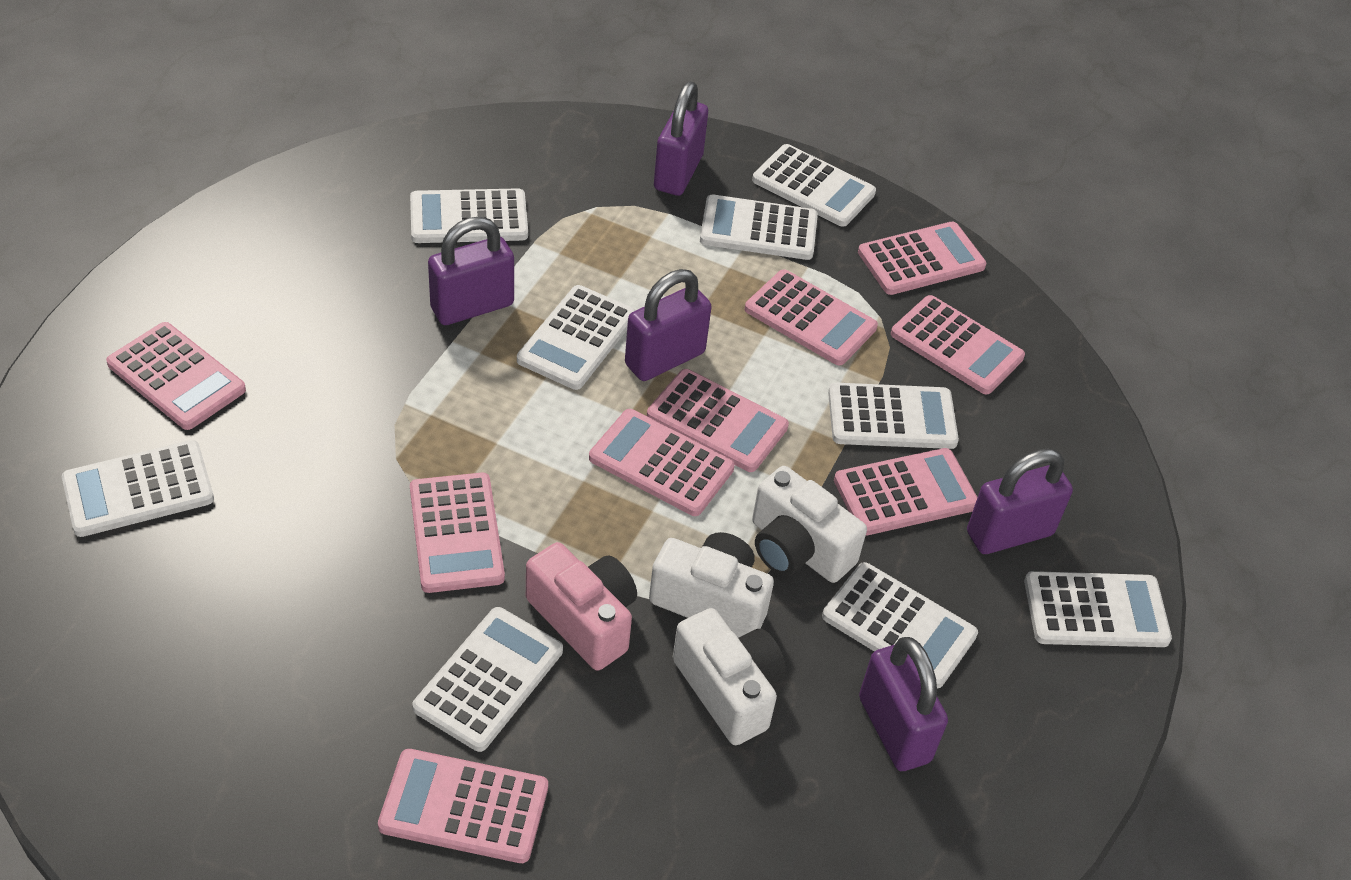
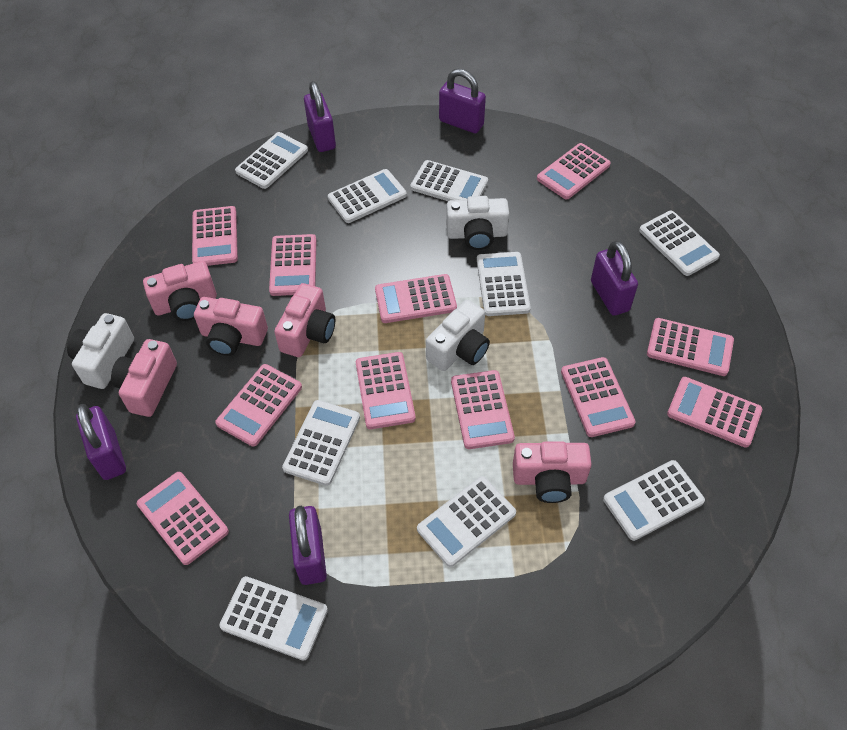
pink calculator: 9 -> 11
pink camera: 1 -> 5

